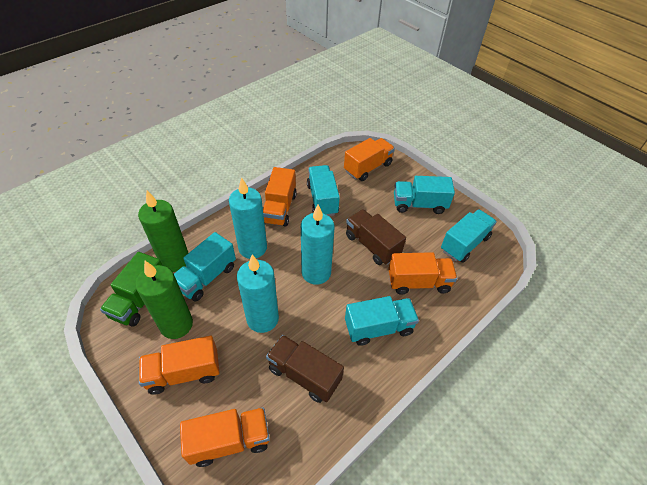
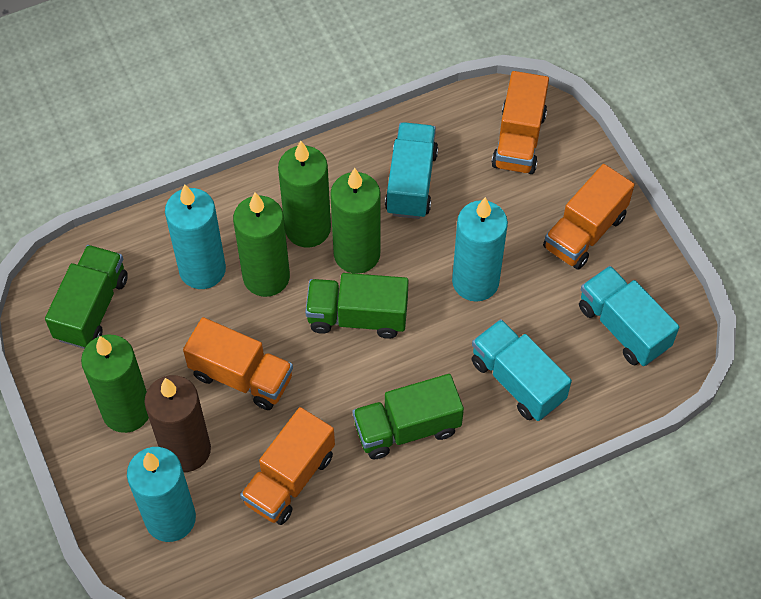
brown candle: 0 -> 1
brown truck: 2 -> 0
green candle: 2 -> 4
green truck: 1 -> 3
orange truck: 5 -> 4
turquoise truck: 5 -> 3

